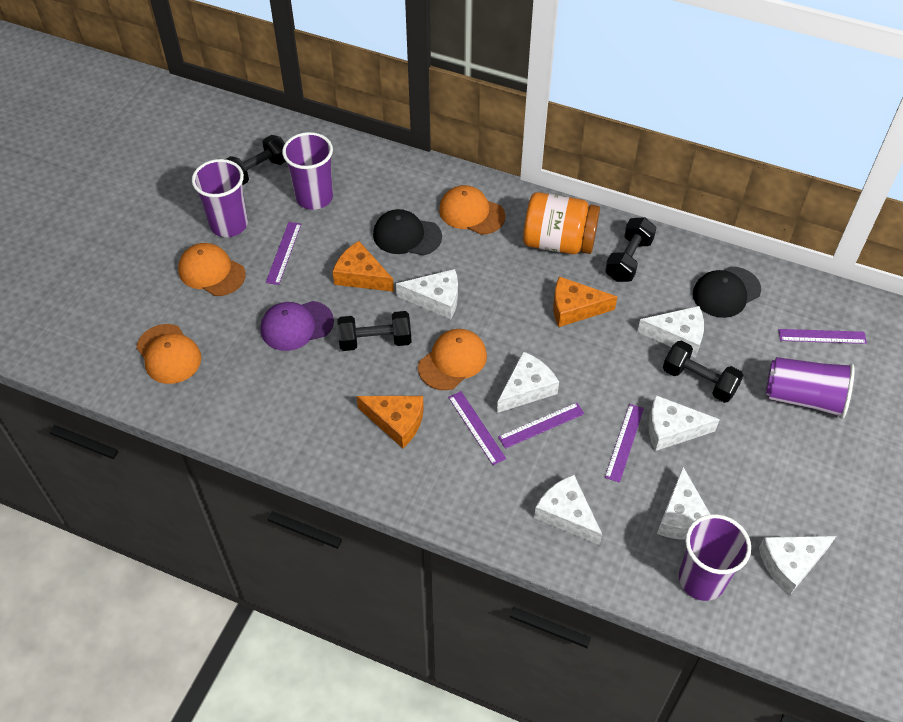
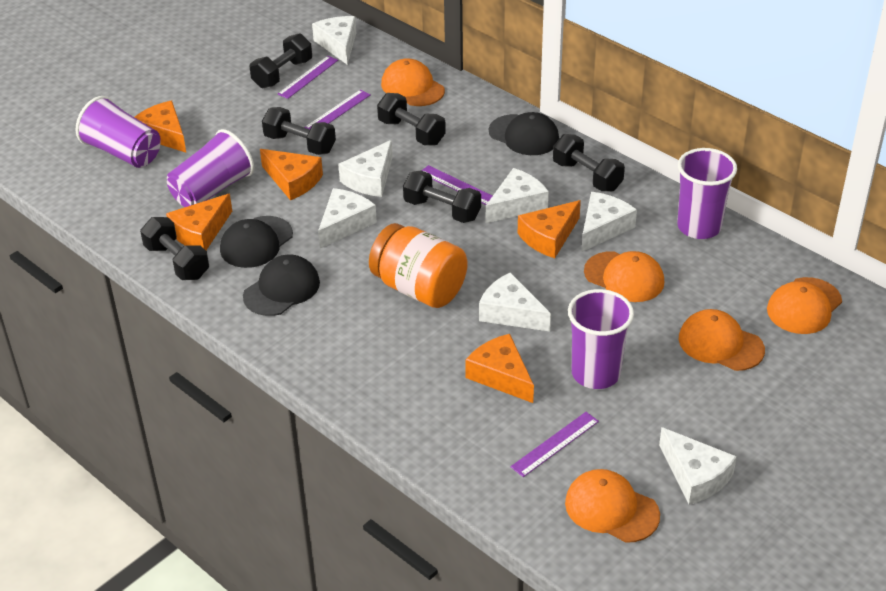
black cap: 2 -> 3
black dumbbell: 4 -> 6
orange cap: 4 -> 5
orange cheese: 3 -> 5
purple cap: 1 -> 0
purple ruler: 5 -> 4

